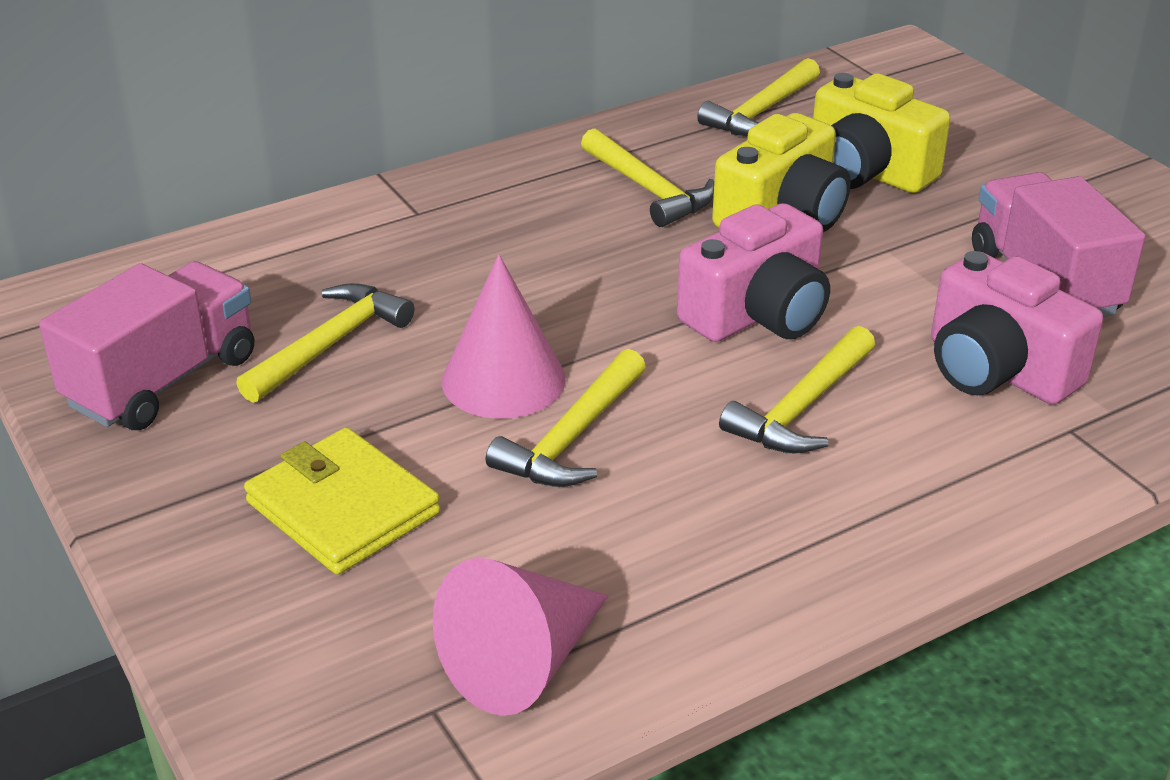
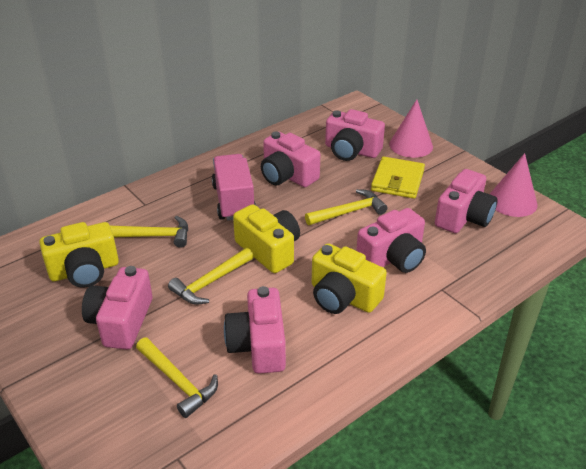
pink camera: 2 -> 6
pink truck: 2 -> 1
yellow camera: 2 -> 3
yellow hammer: 5 -> 4

